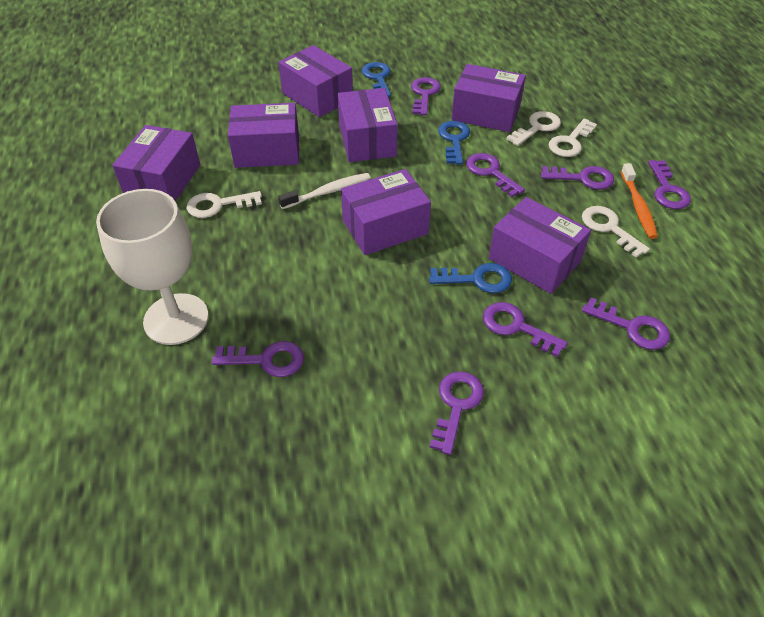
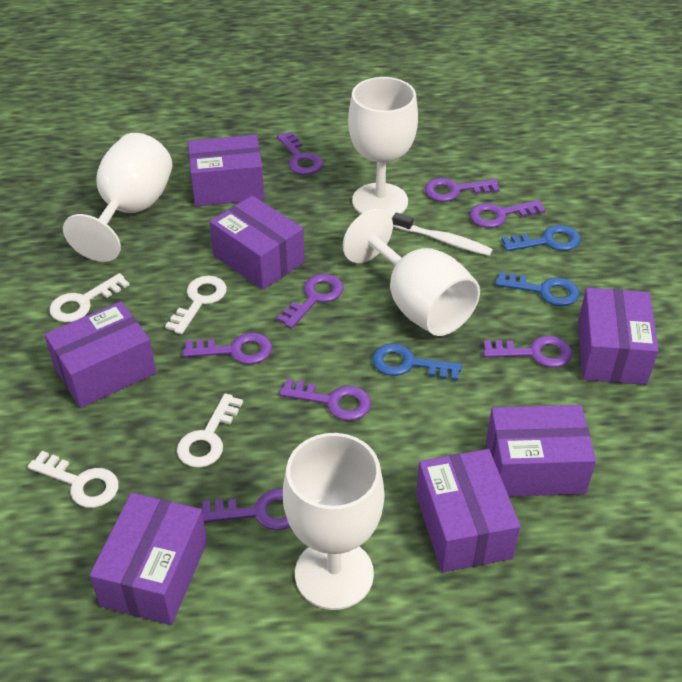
orange toothbrush: 1 -> 0
white goblet: 1 -> 4

